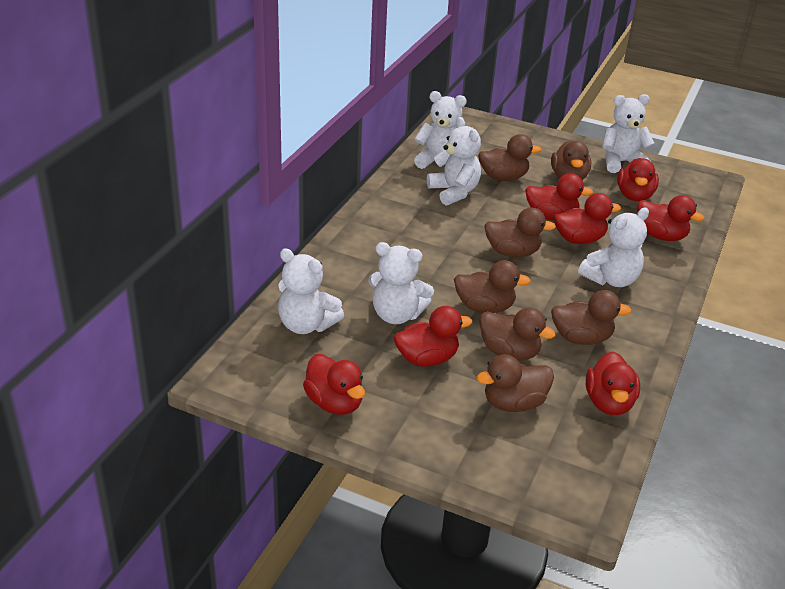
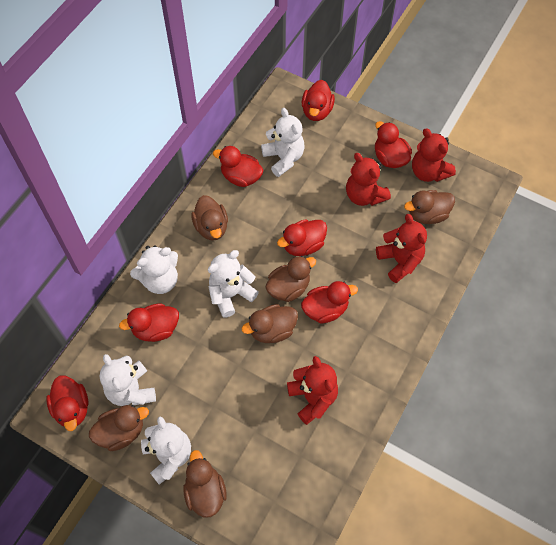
brown duck: 7 -> 6
red teddy bear: 0 -> 4
white teddy bear: 6 -> 5

